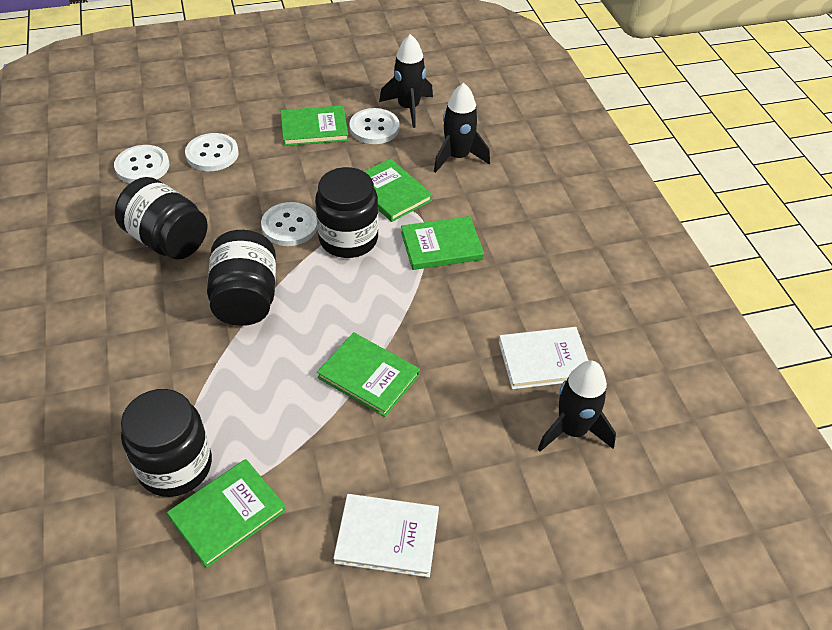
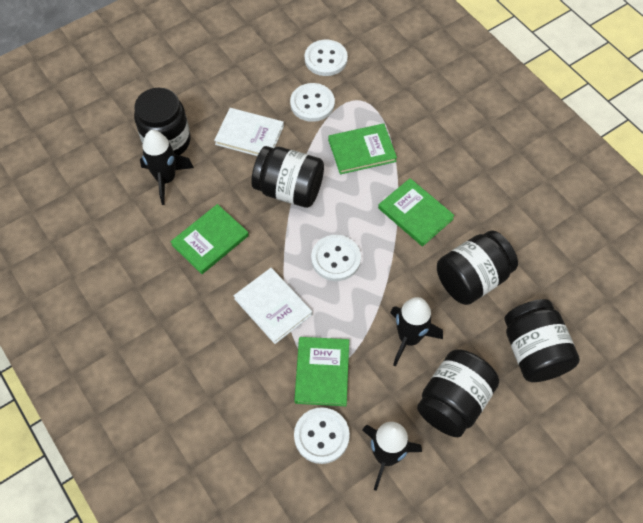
black jar: 4 -> 5
green book: 5 -> 4

